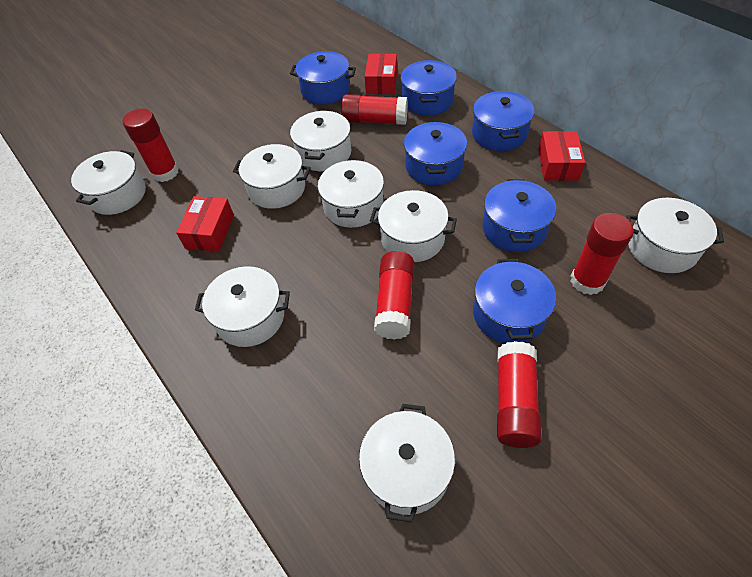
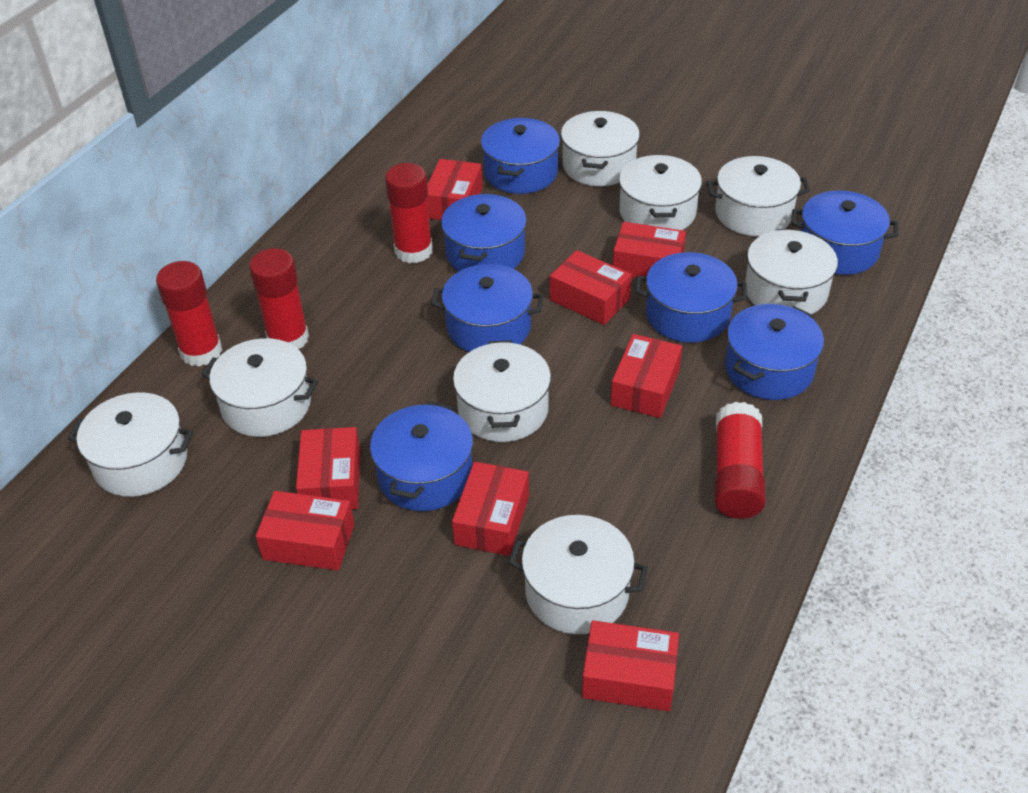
blue pot: 6 -> 7
red box: 3 -> 8
red glue stick: 5 -> 4

